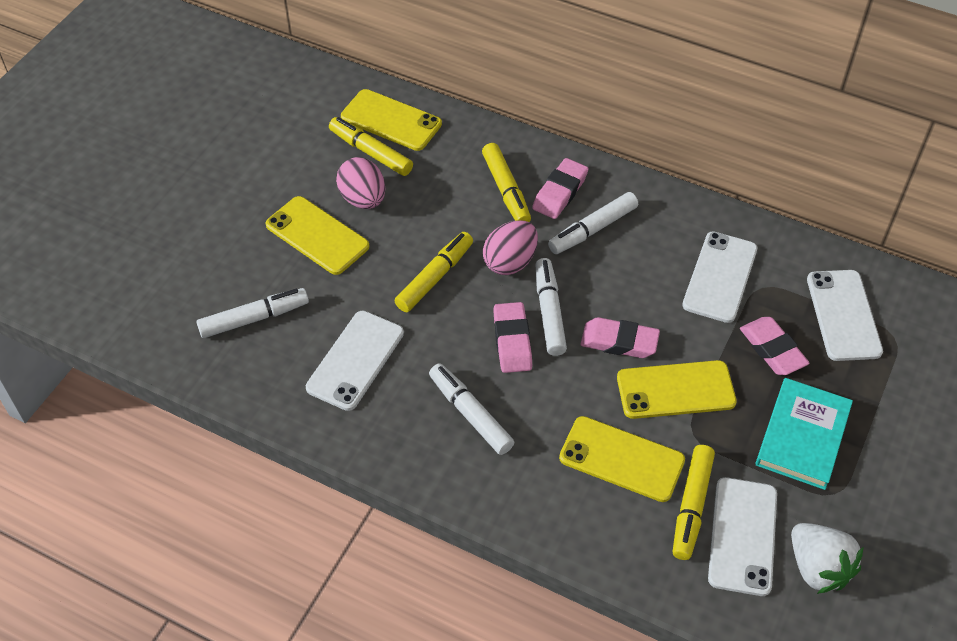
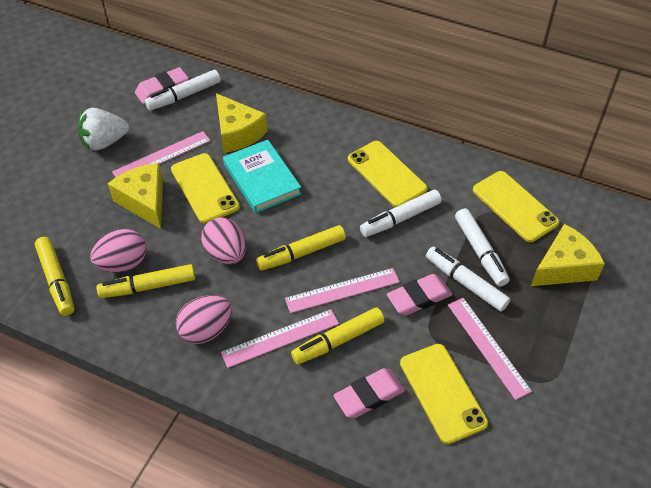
pink egg: 2 -> 3
pink eraser: 4 -> 3
pink ruler: 0 -> 4
white phone: 4 -> 0
yellow cheese: 0 -> 3

